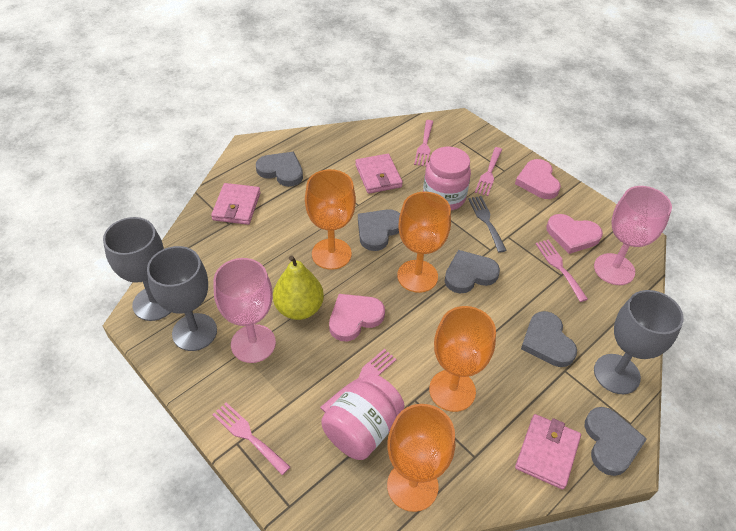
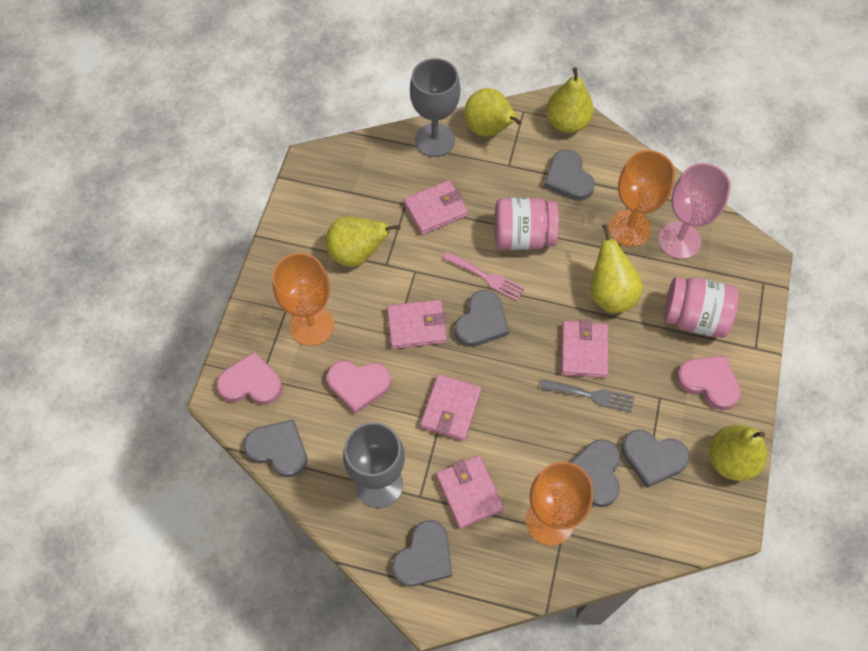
grey goblet: 3 -> 2
grey heart: 5 -> 6
orange goblet: 4 -> 3
pink fork: 5 -> 1
pink goblet: 2 -> 1
pink wallet: 3 -> 5
yellow pear: 1 -> 5

